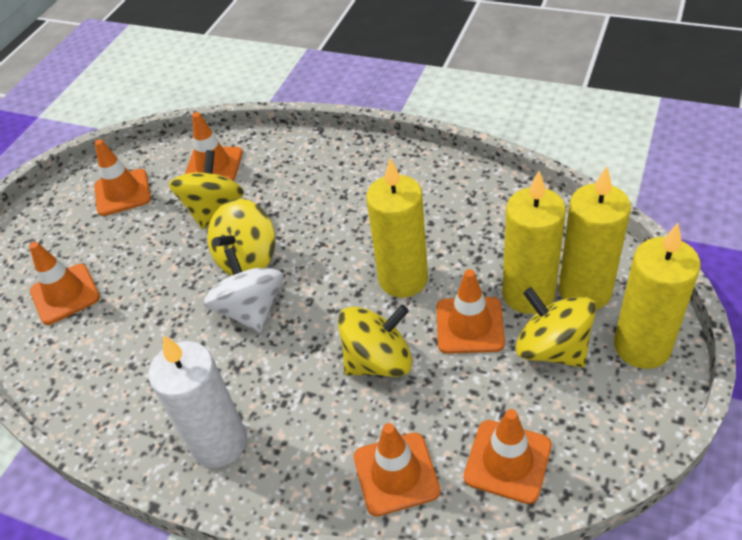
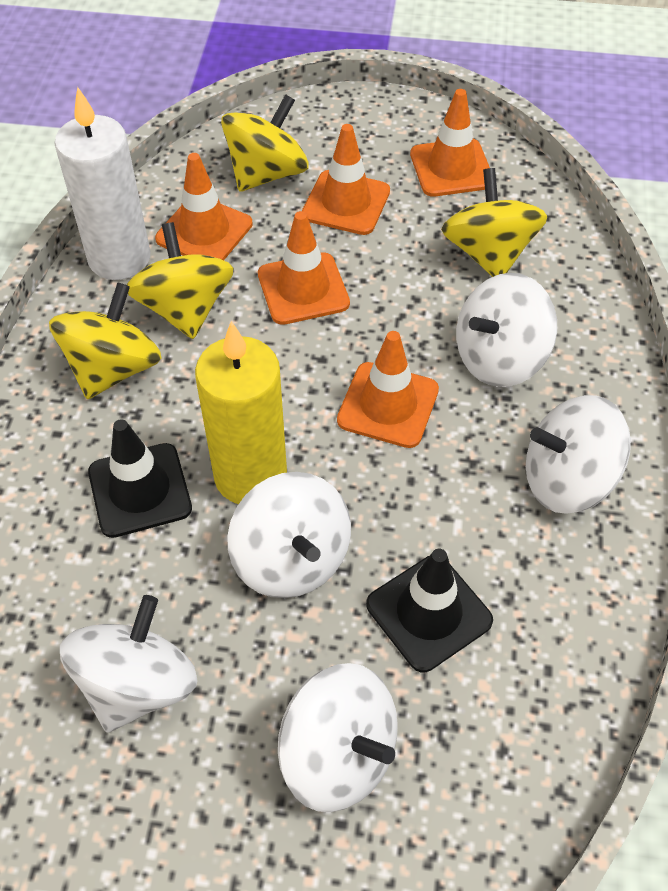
black traffic cone: 0 -> 2
orange traffic cone: 6 -> 5
white spinning top: 1 -> 5
yellow candle: 4 -> 1

